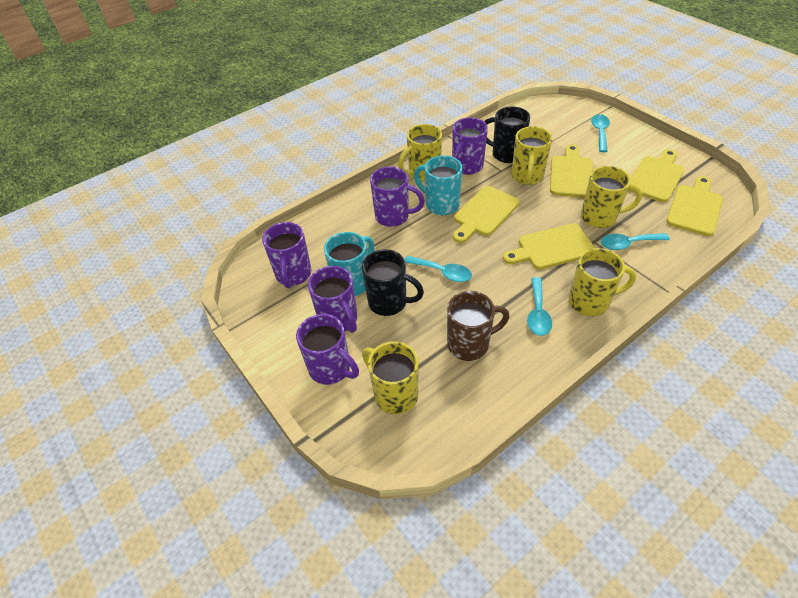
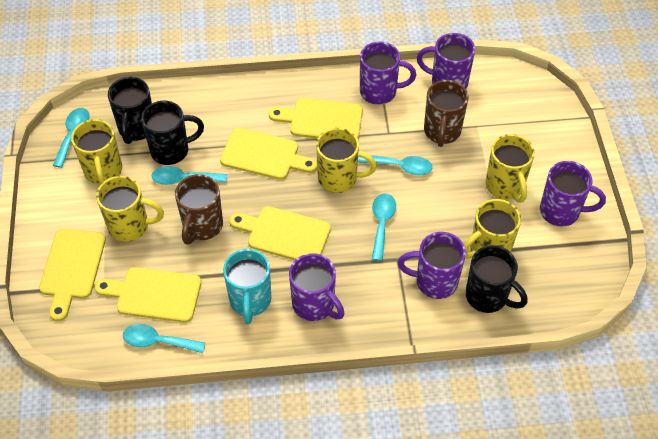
black mug: 2 -> 3
brown mug: 1 -> 2
turquoise mug: 2 -> 1
turquoise spoon: 4 -> 5

